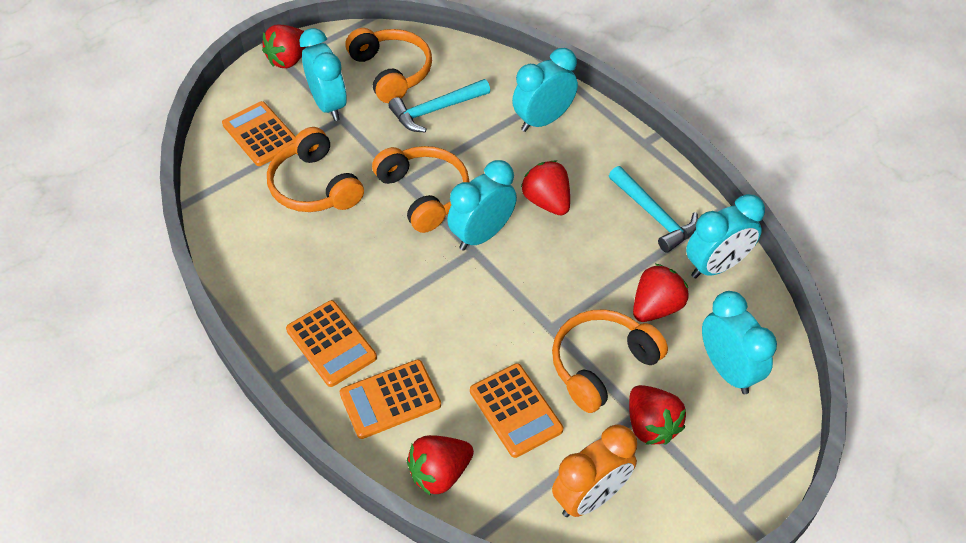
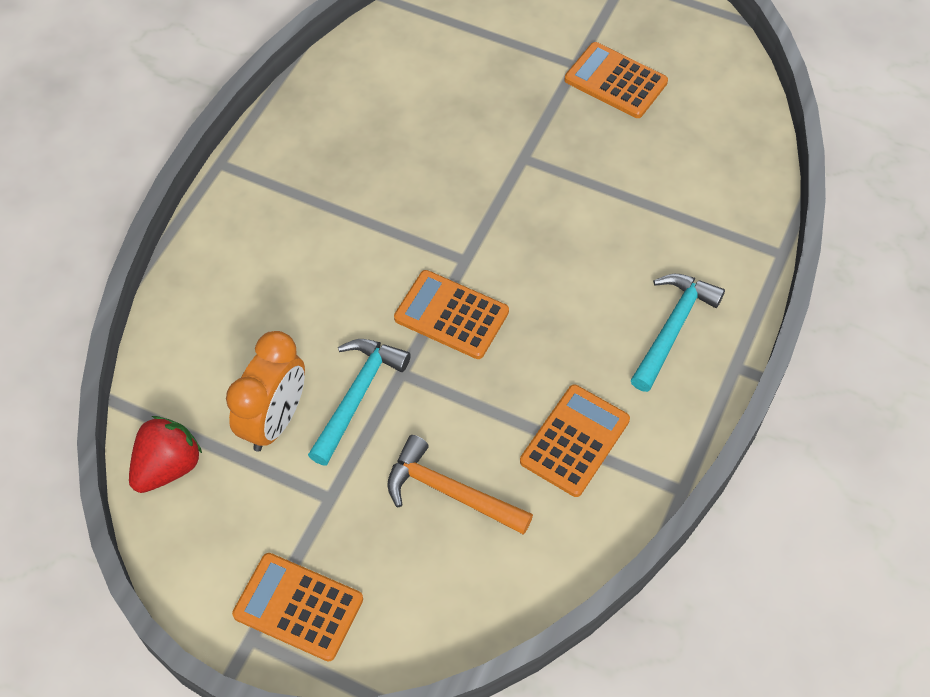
orange hammer: 0 -> 1
orange headphones: 4 -> 0
red strawberry: 5 -> 1
turquoise clock: 5 -> 0

